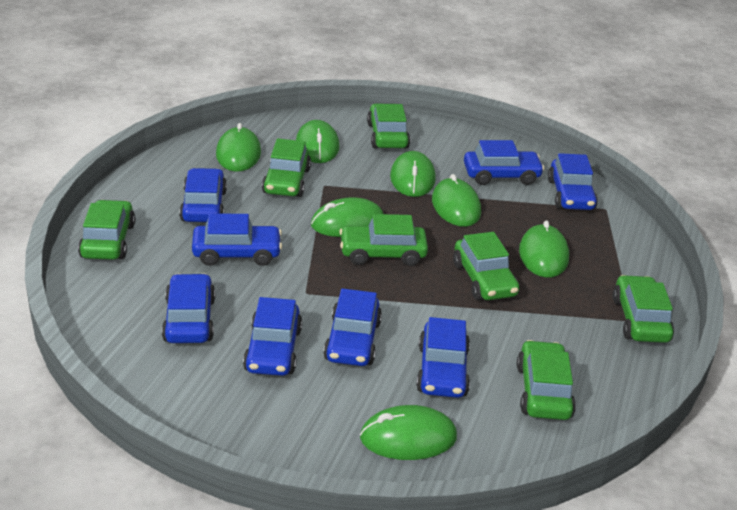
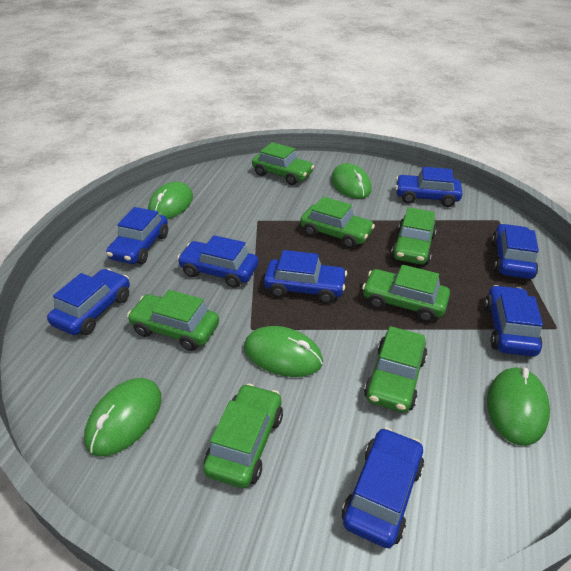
green mouse: 7 -> 5

